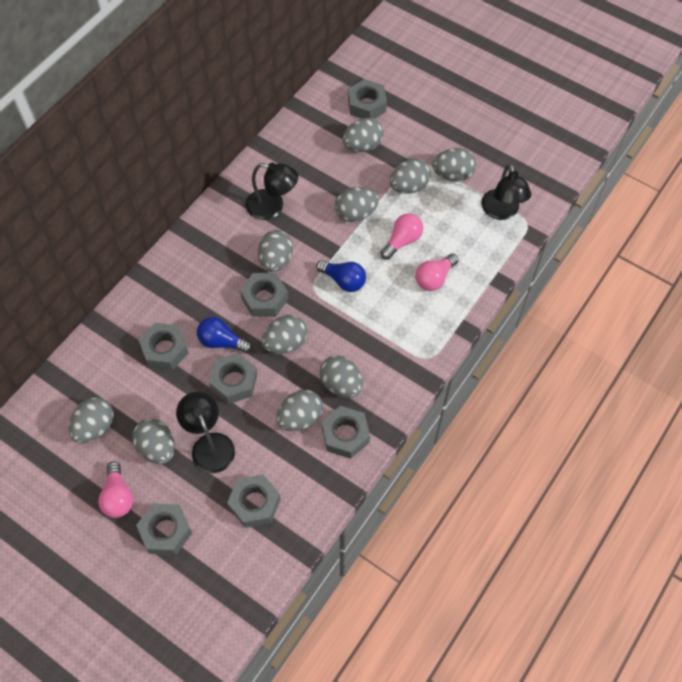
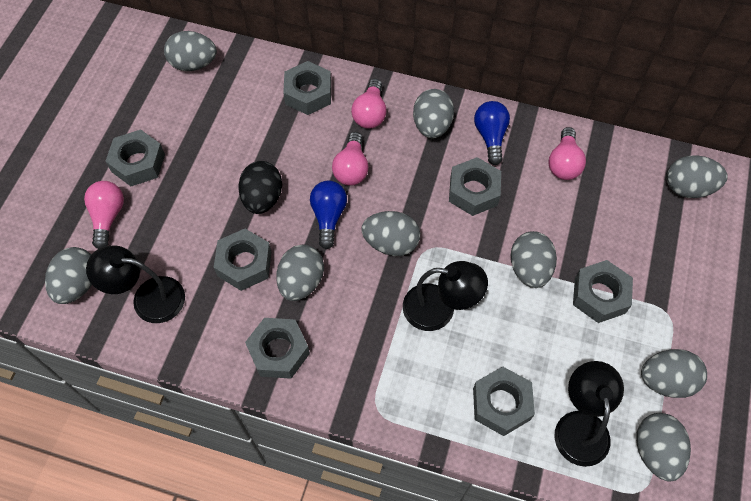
black egg: 0 -> 1
grey egg: 10 -> 9
pink light bulb: 3 -> 4

